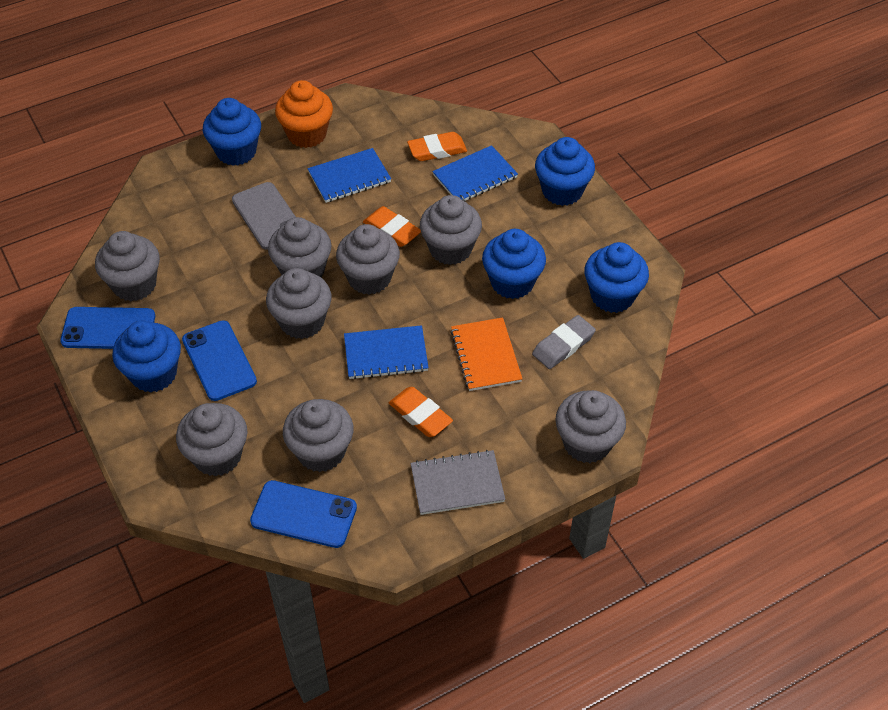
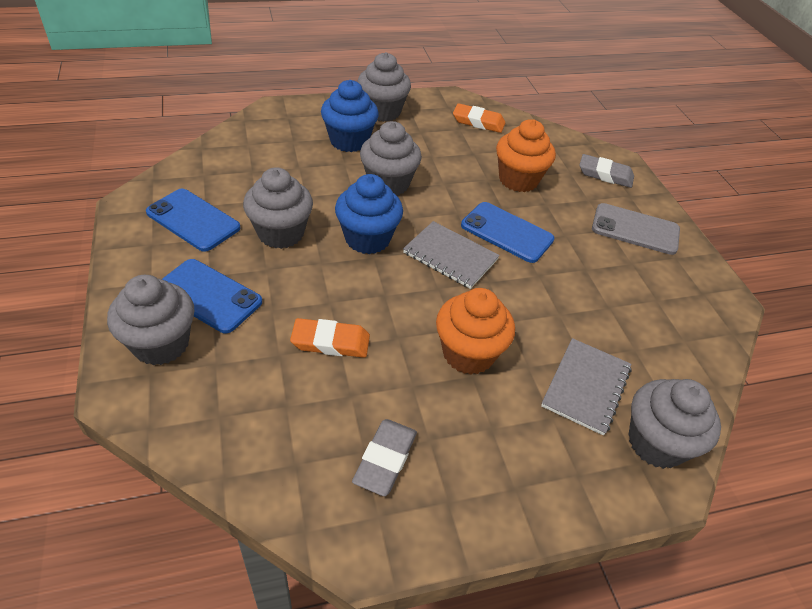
blue cupcake: 5 -> 2
blue notebook: 3 -> 0
grey cupcake: 8 -> 5
grey eraser: 1 -> 2
grey notebook: 1 -> 2
orange cupcake: 1 -> 2
orange eraser: 3 -> 2
orange notebook: 1 -> 0

